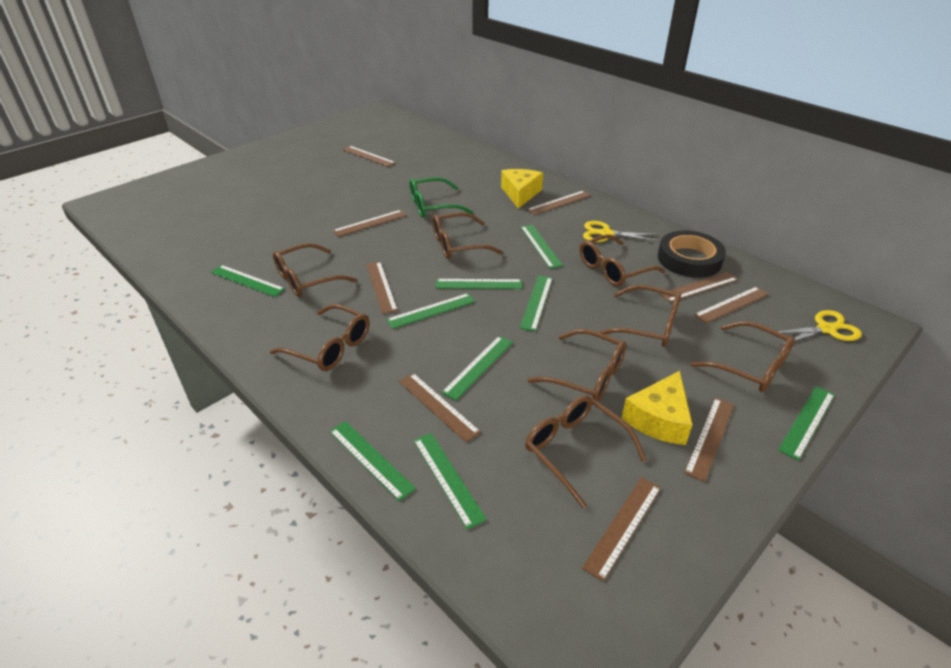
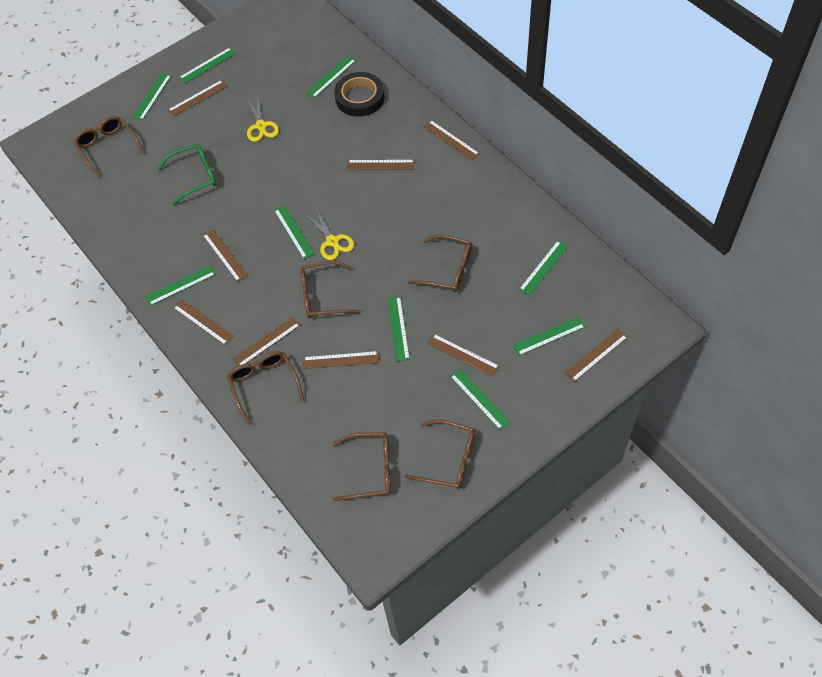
brown glasses: 8 -> 6
yellow cheese: 2 -> 0

